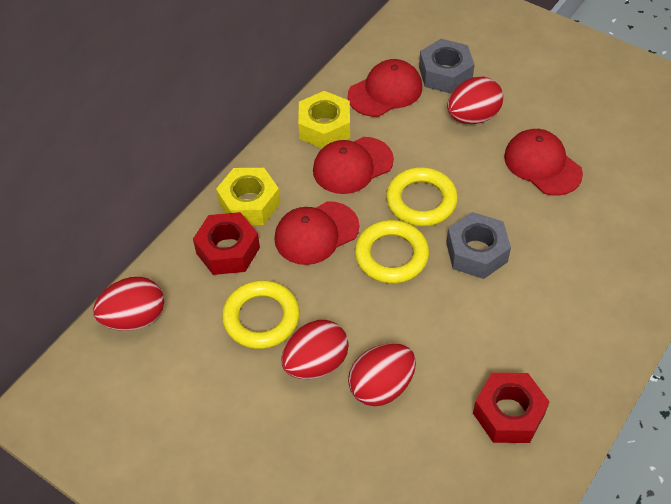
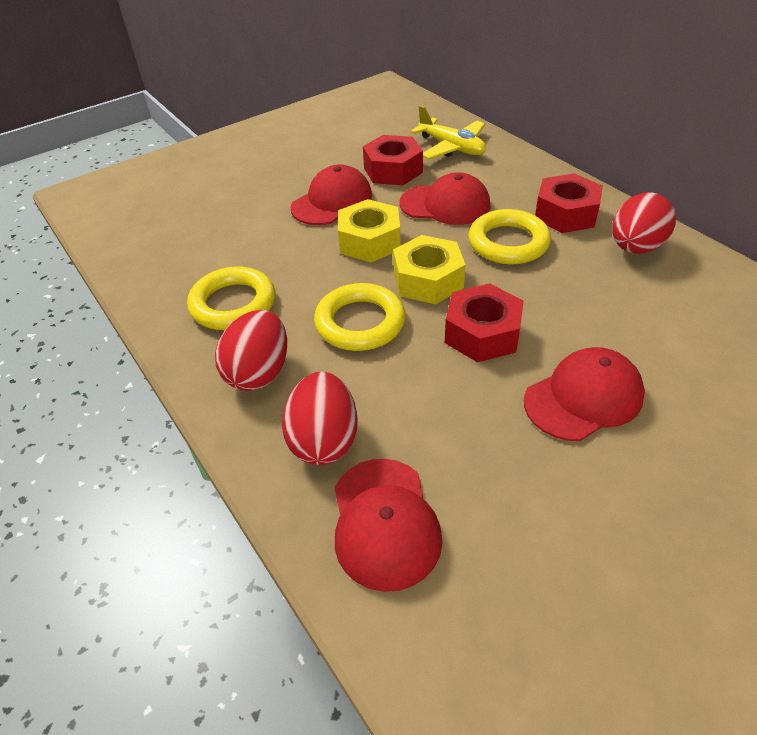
grey nut: 2 -> 0
red egg: 4 -> 3
red nut: 2 -> 3
yellow plane: 0 -> 1

